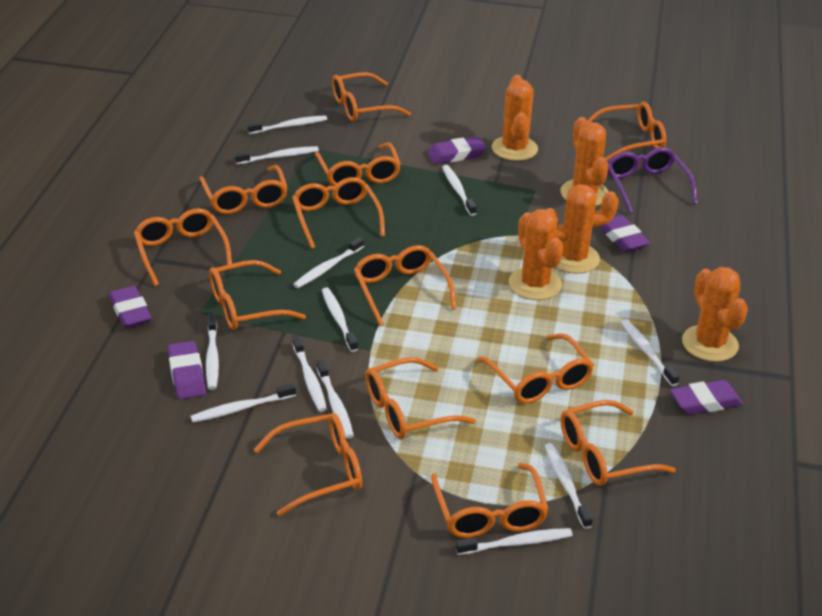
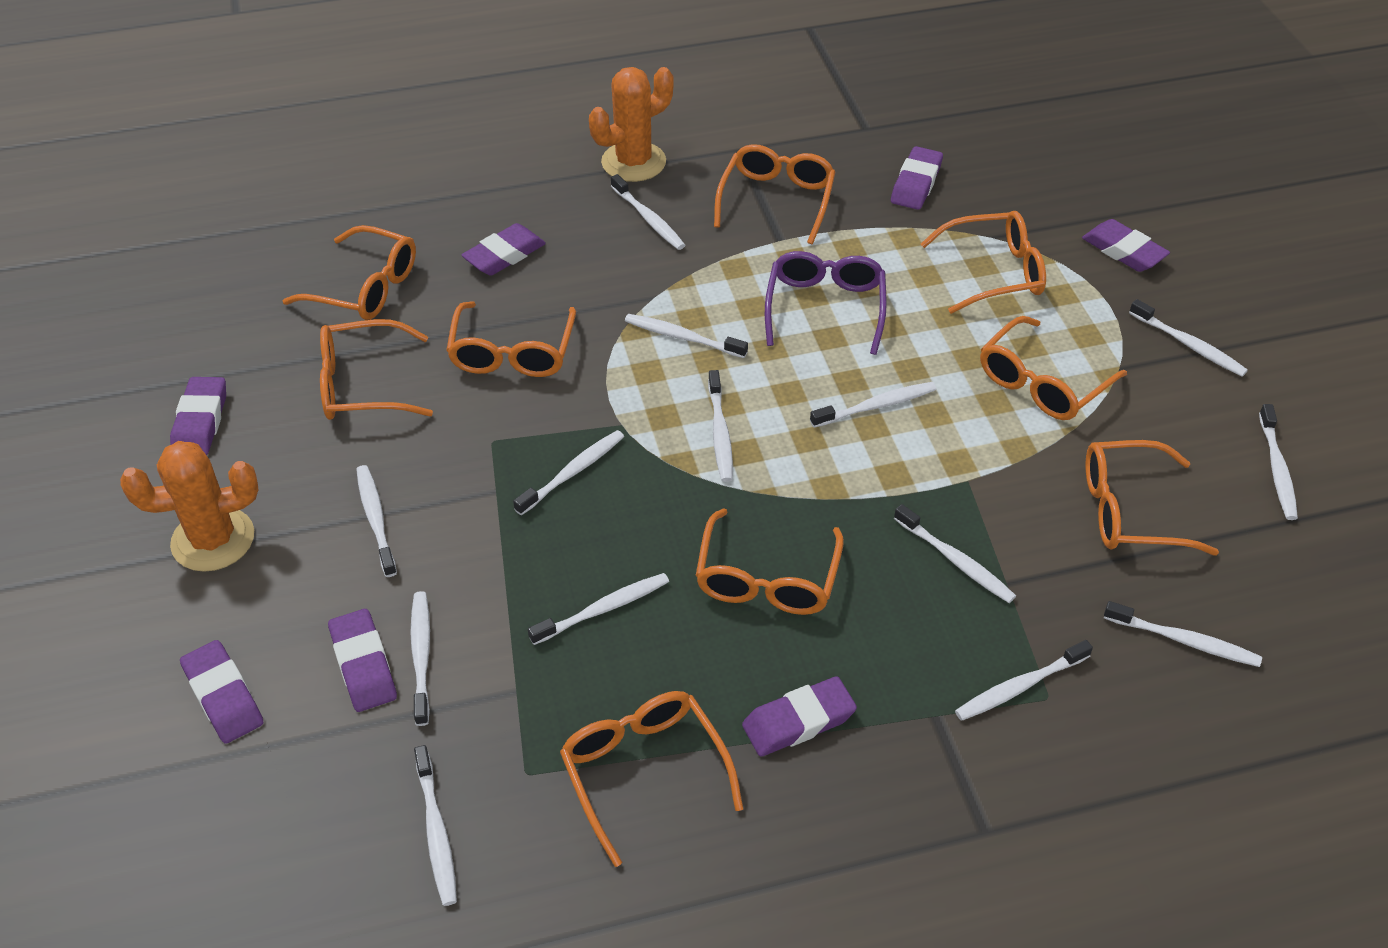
orange cactus: 5 -> 2
orange glasses: 13 -> 9
purple eraser: 5 -> 7
white toothbrush: 12 -> 14

